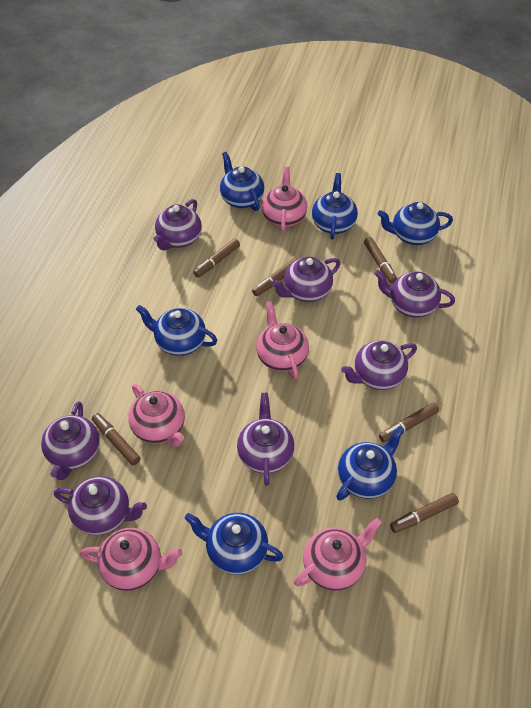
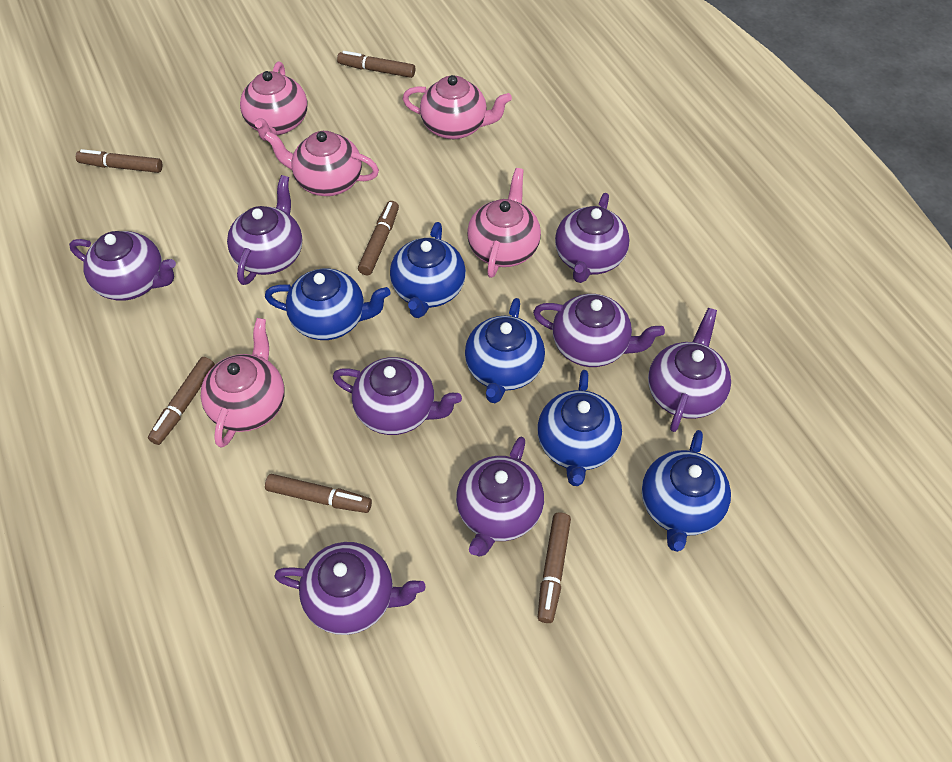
blue teapot: 6 -> 5
purple teapot: 7 -> 8

